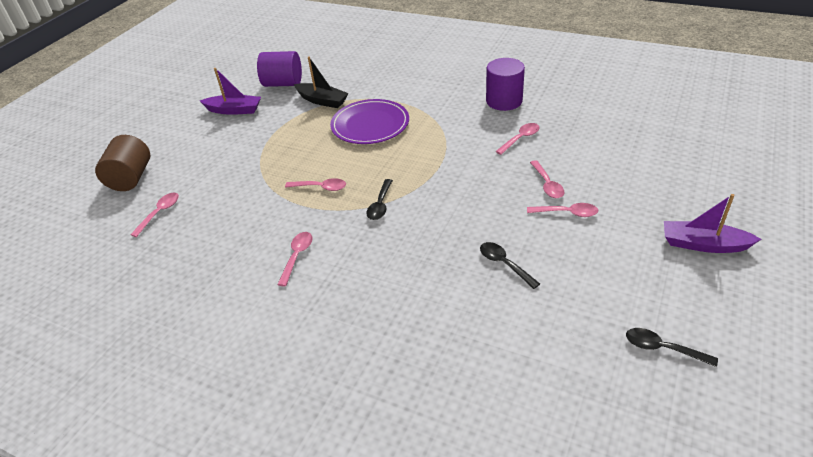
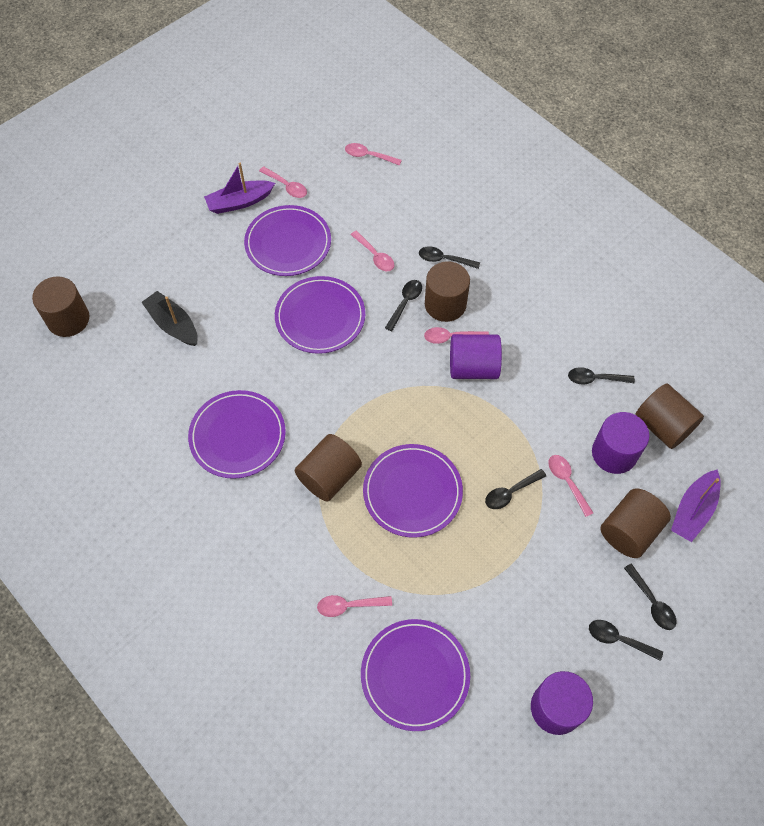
black spoon: 3 -> 6
brown cylinder: 1 -> 5
purple cylinder: 2 -> 3
purple plate: 1 -> 5

